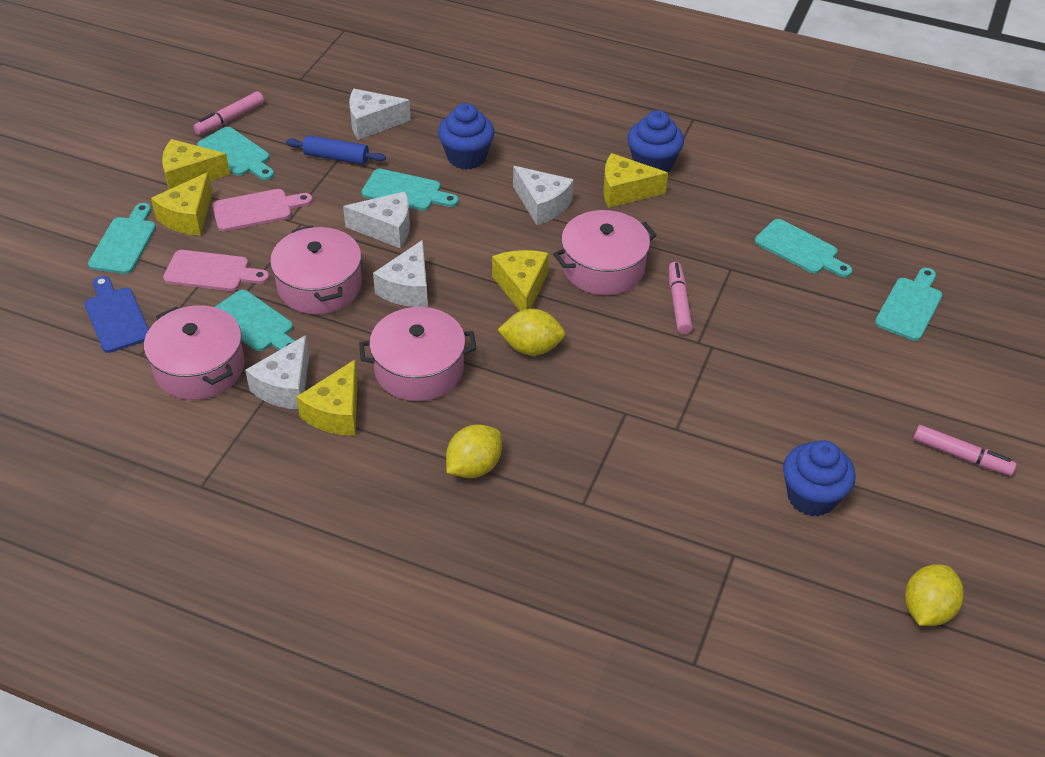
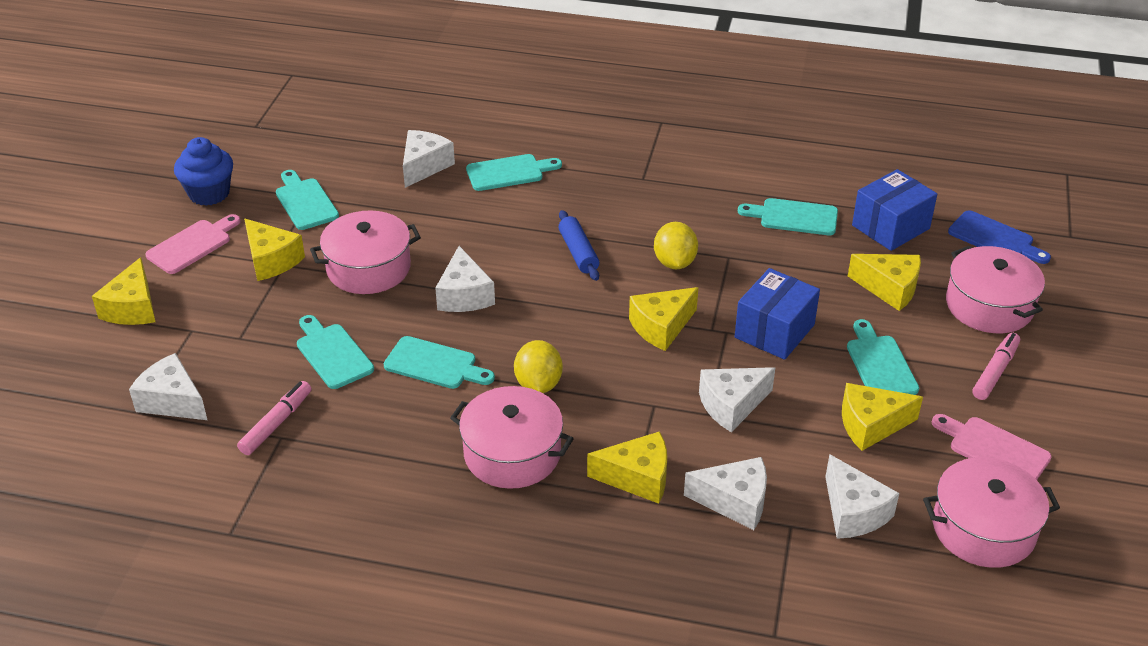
blue box: 0 -> 2
blue cupcake: 3 -> 1
pink marker: 3 -> 2
white cheese: 5 -> 6
yellow cheese: 5 -> 6
yellow lemon: 3 -> 2

